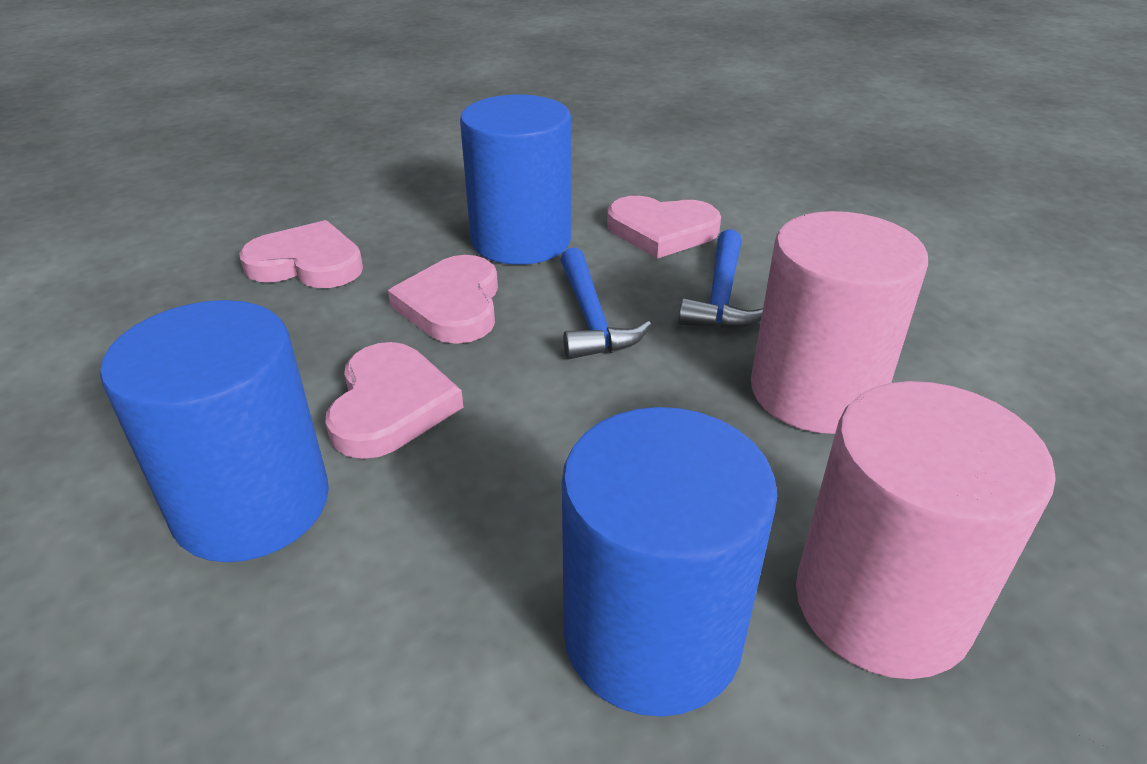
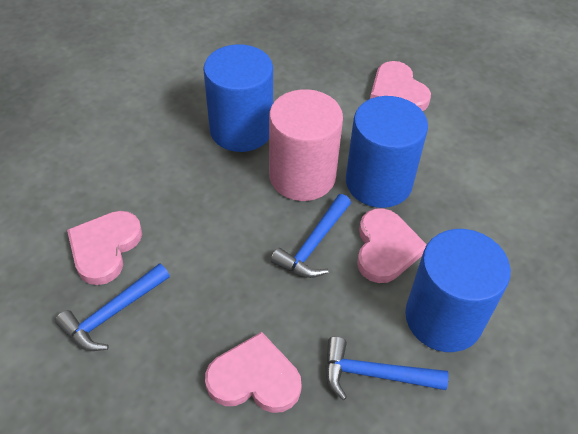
blue hammer: 2 -> 3
pink cylinder: 2 -> 1

